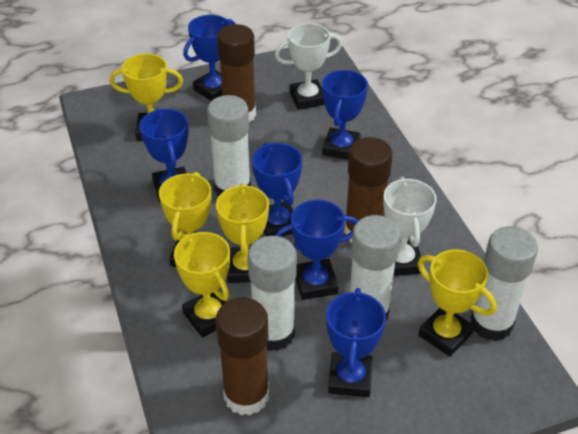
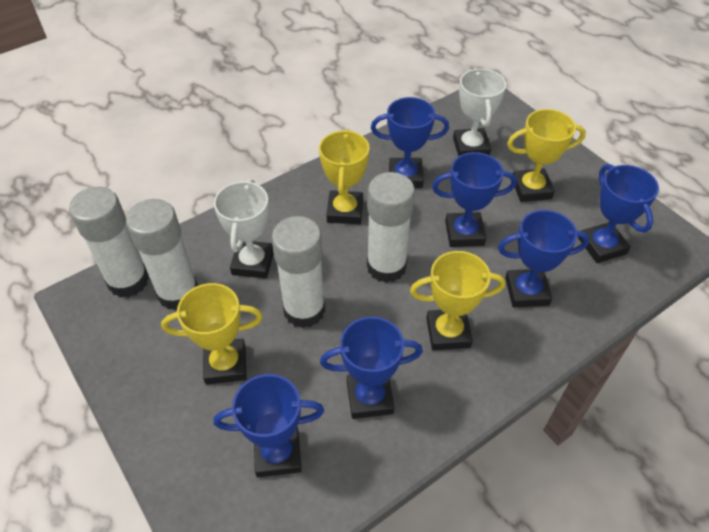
brown glue stick: 3 -> 0
yellow trophy: 5 -> 4

